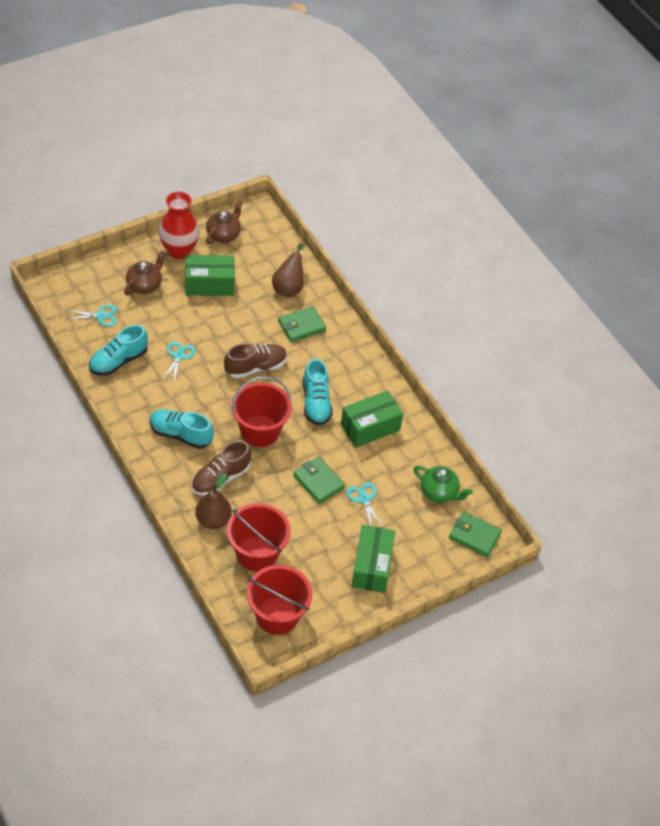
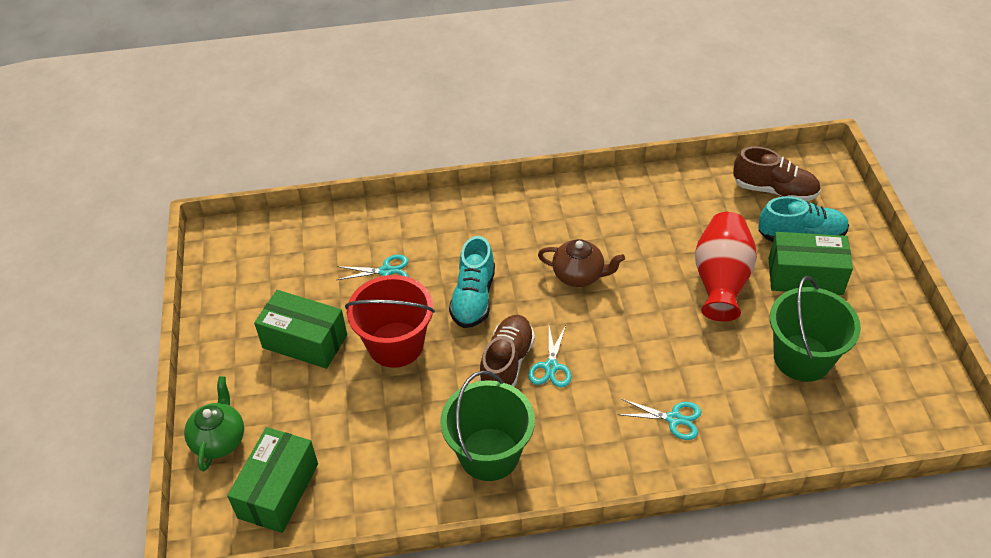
brown pear: 2 -> 0
brown teapot: 2 -> 1
green bucket: 0 -> 2
green wallet: 3 -> 0
red bucket: 3 -> 1
turquoise shoe: 3 -> 2

